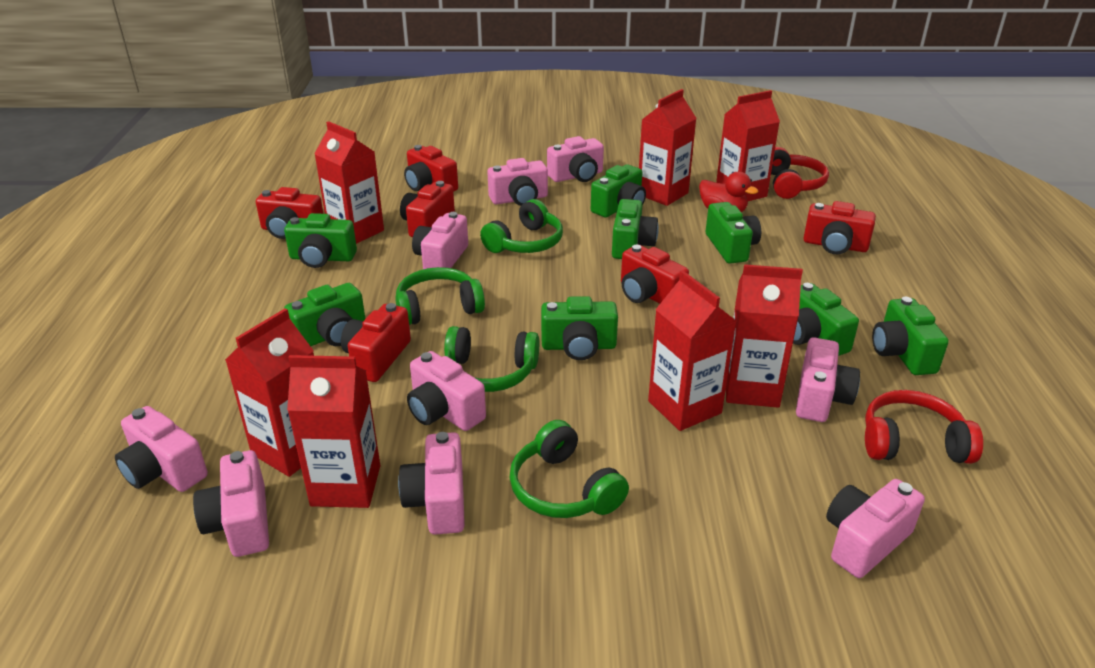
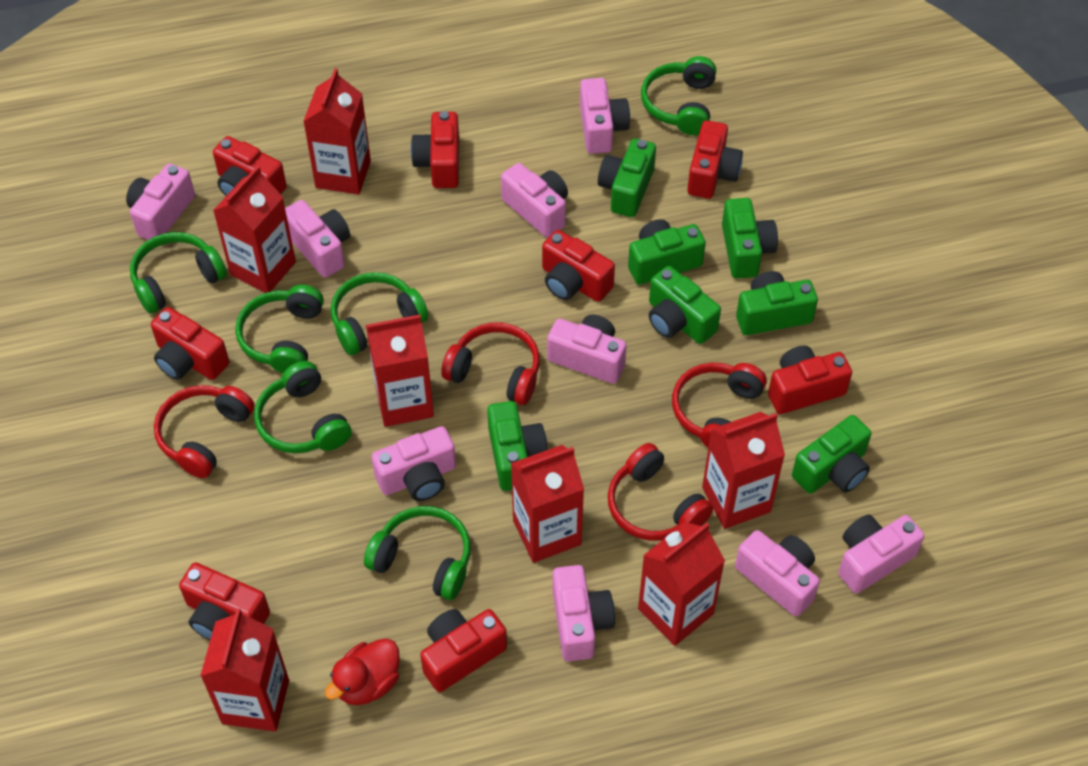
green camera: 8 -> 7
green headphones: 4 -> 6
red camera: 6 -> 8
red headphones: 2 -> 4

